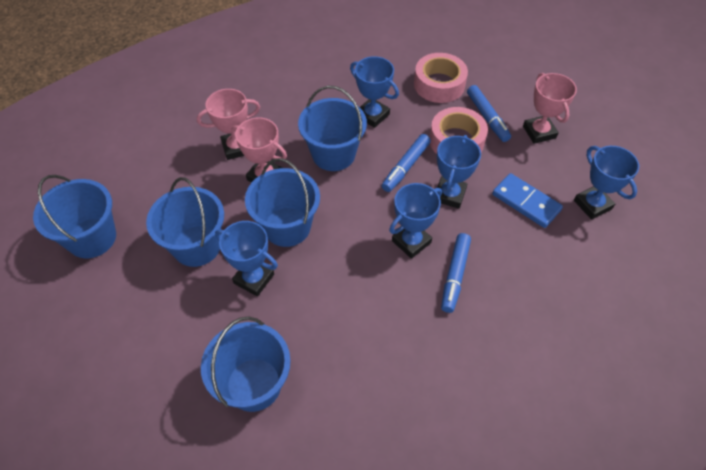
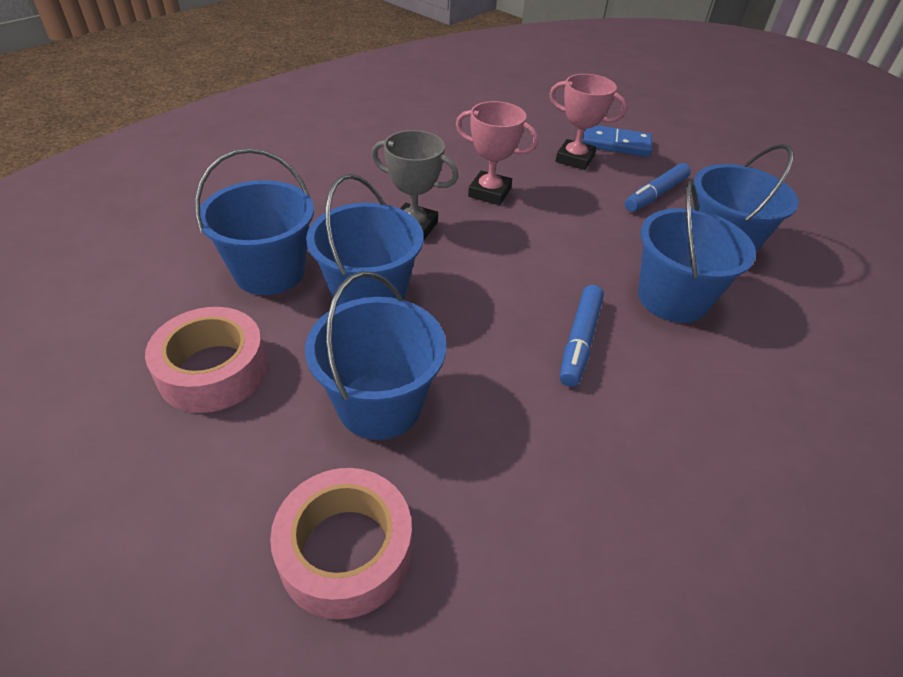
blue marker: 3 -> 2
blue trophy: 5 -> 0
grey trophy: 0 -> 1
pink trophy: 3 -> 2

